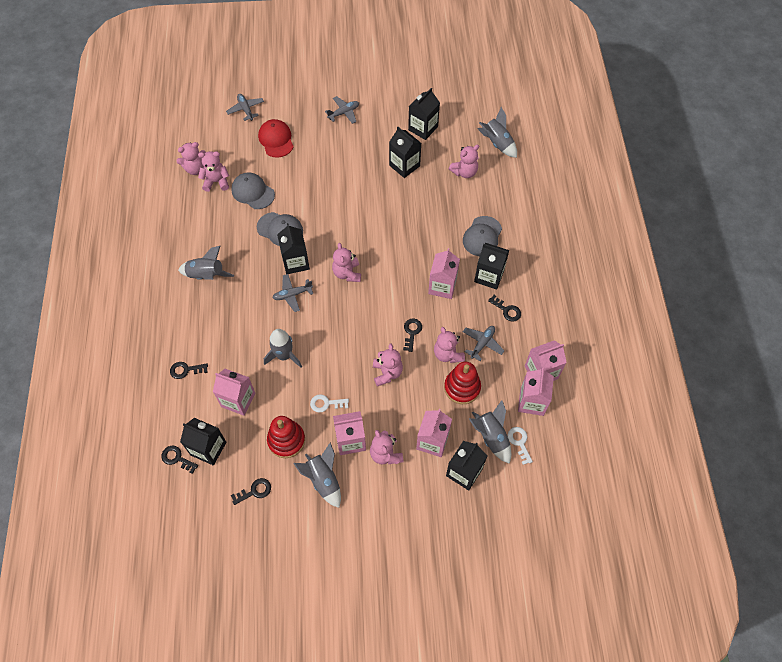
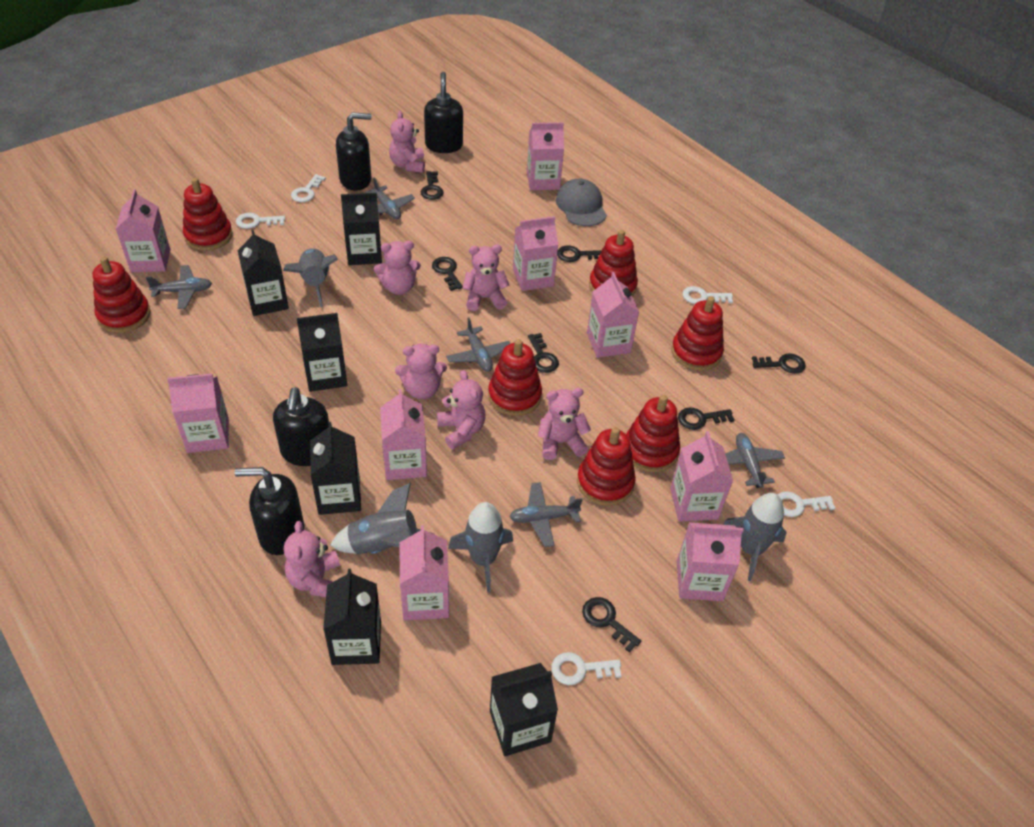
black key: 5 -> 7
black soap dispenser: 0 -> 4
grey cap: 3 -> 1
grey plane: 4 -> 5
grey rocket: 5 -> 4
pink carton: 6 -> 9
red cap: 1 -> 0
red stacking toy: 2 -> 7
white key: 2 -> 5

